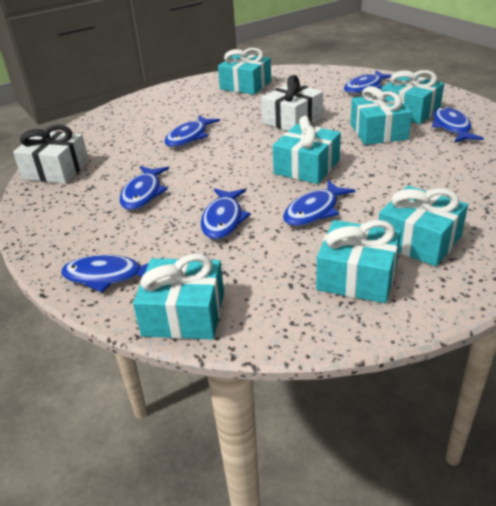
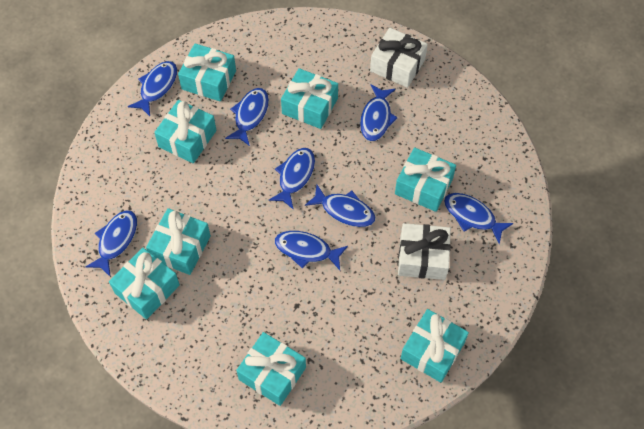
blue fish: 7 -> 8
turquoise gift: 7 -> 8

